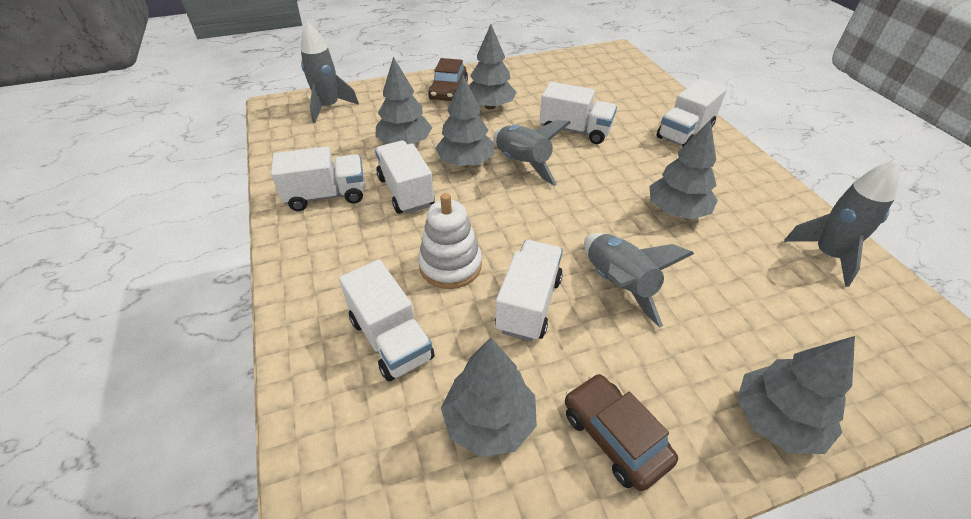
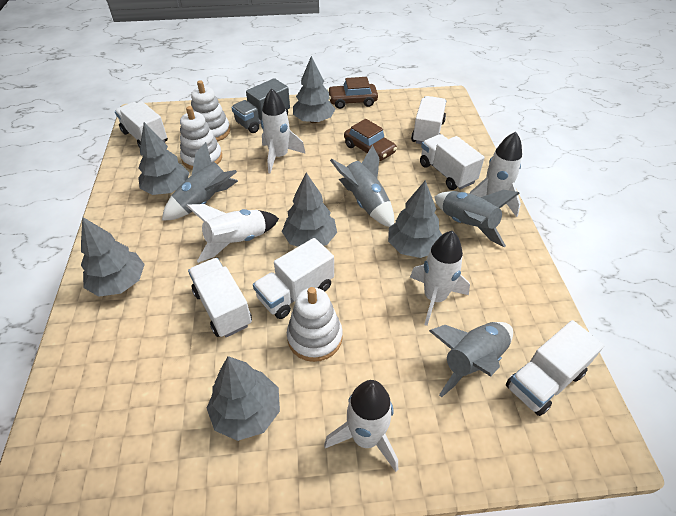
grey truck: 0 -> 1
white rocket: 0 -> 5
white stacking toy: 1 -> 3

